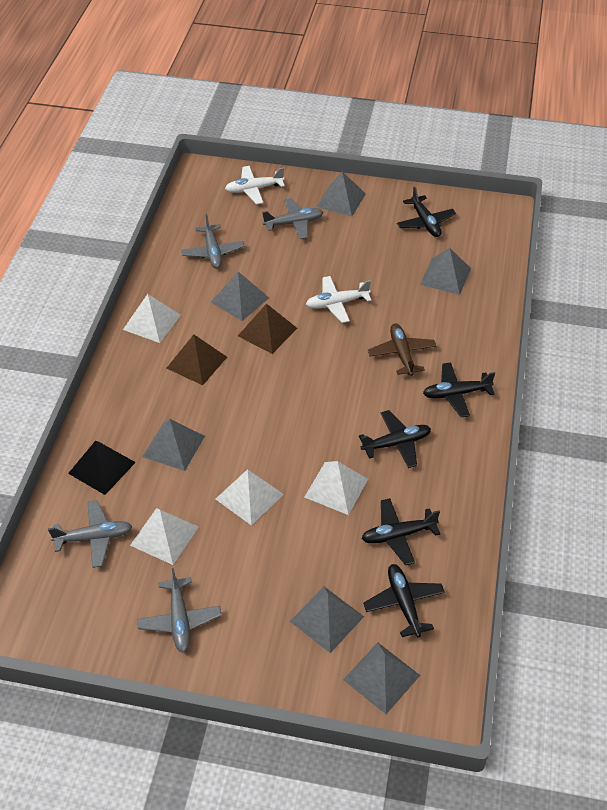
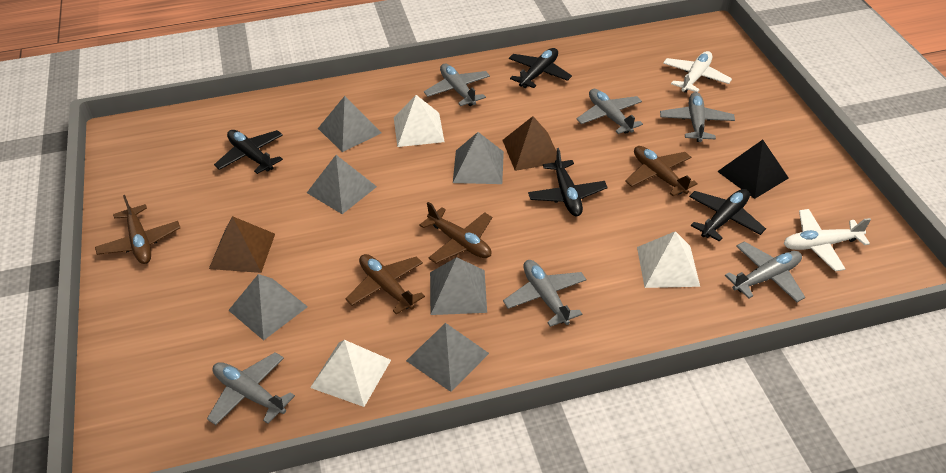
black plane: 5 -> 4
brown plane: 1 -> 4
grey plane: 4 -> 6
white pyramid: 4 -> 3

